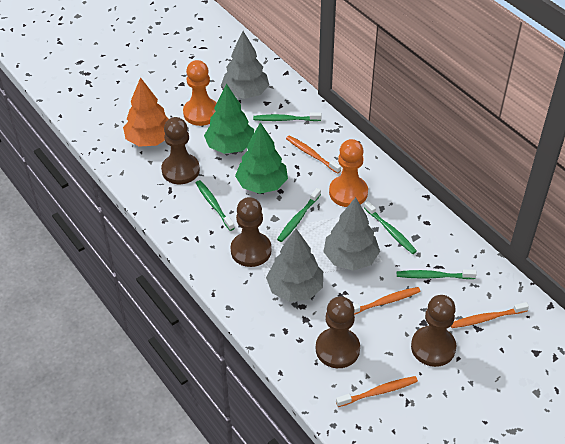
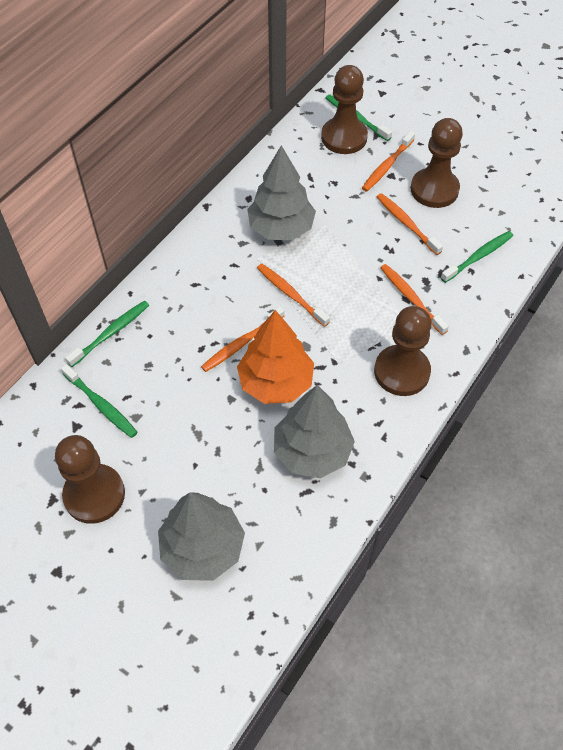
green toothbrush: 5 -> 4
green tree: 2 -> 0
orange pawn: 2 -> 0
orange toothbrush: 4 -> 5

